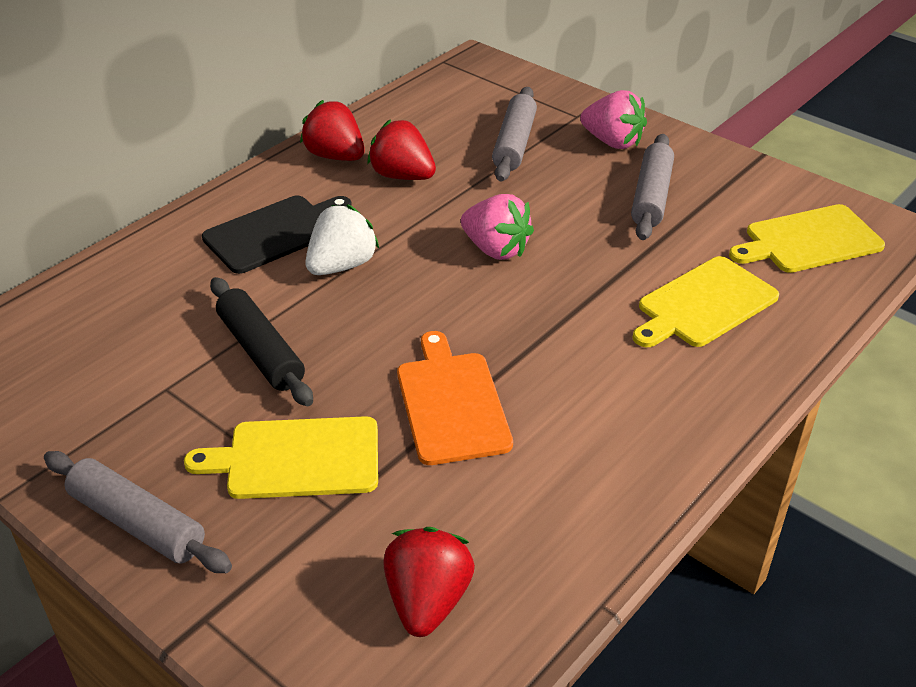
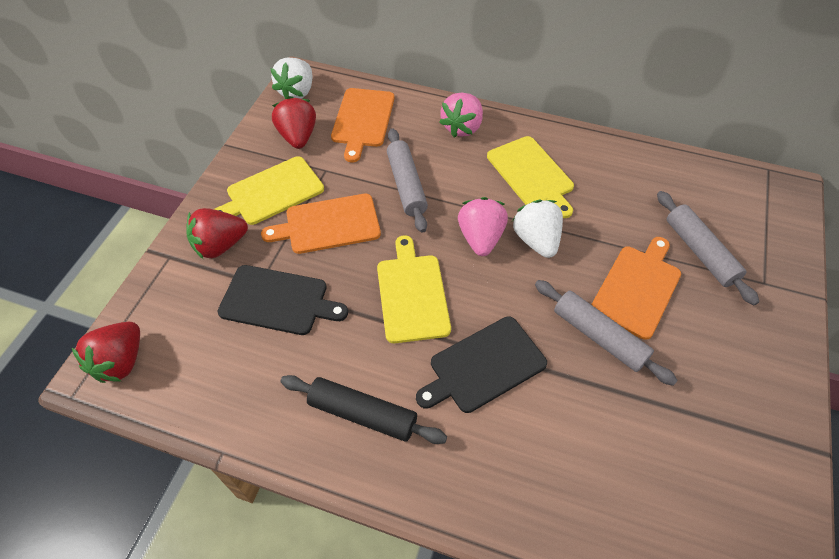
black cutting board: 1 -> 2
orange cutting board: 1 -> 3
white strawberry: 1 -> 2

